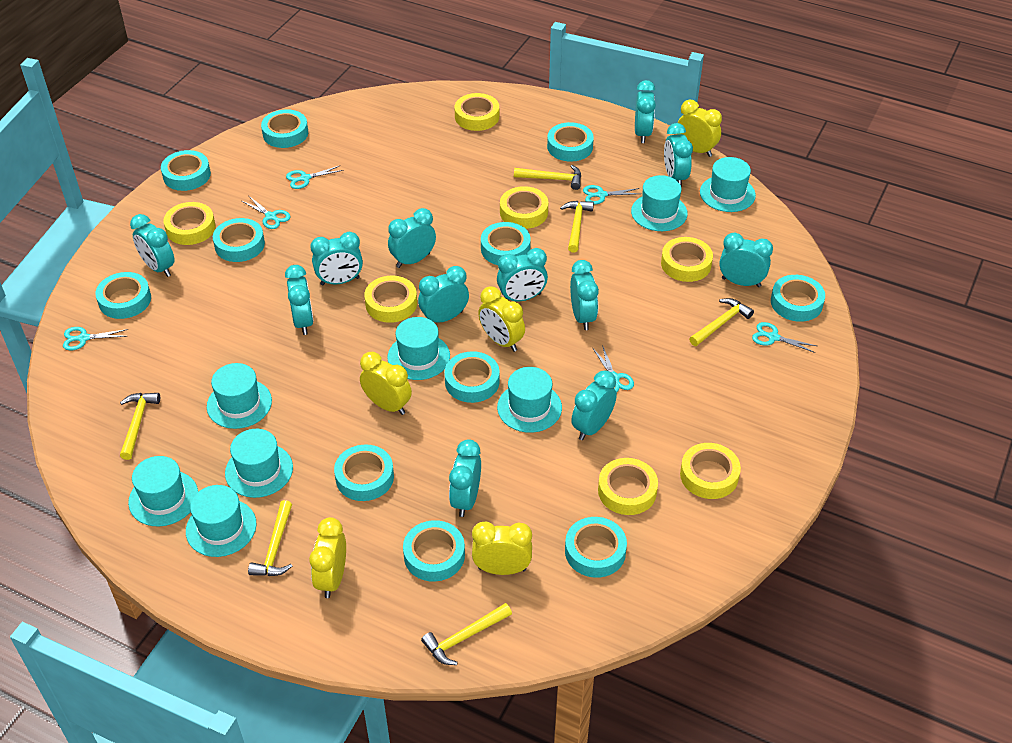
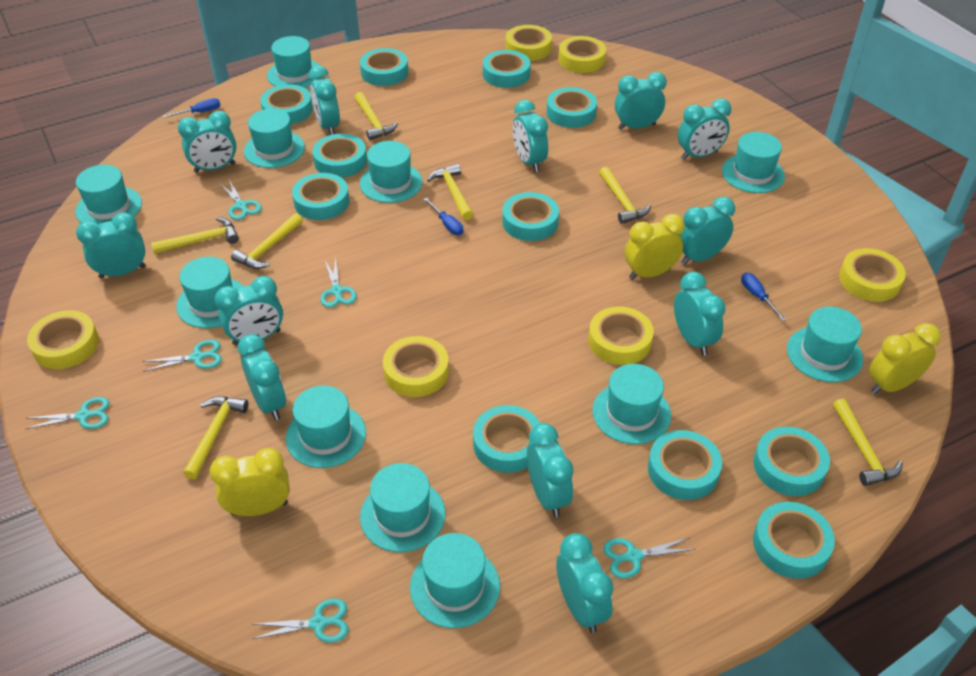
blue screwdriver: 0 -> 3
turquoise hat: 8 -> 11
yellow clock: 5 -> 3
yellow hammer: 6 -> 7
yellow tape: 7 -> 6

